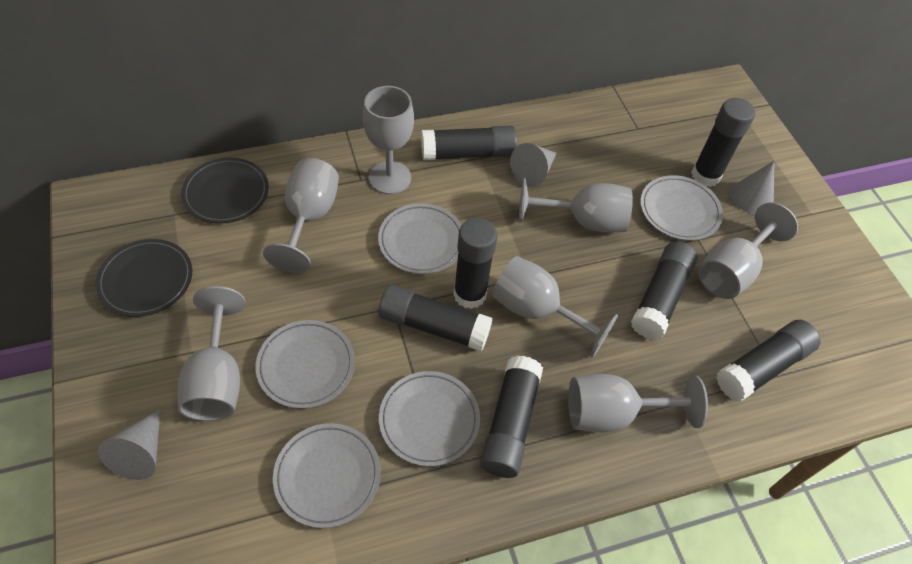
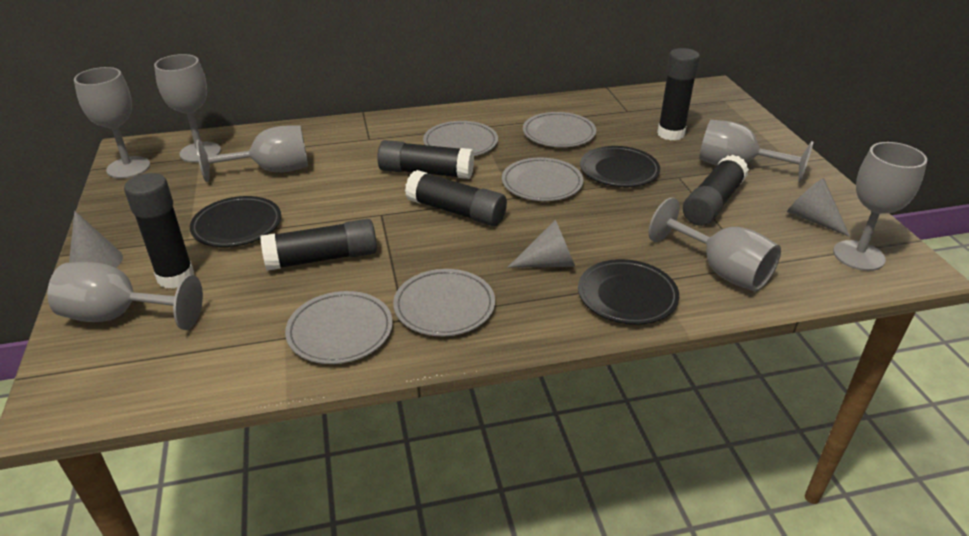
black glue stick: 7 -> 6
black plate: 2 -> 3

